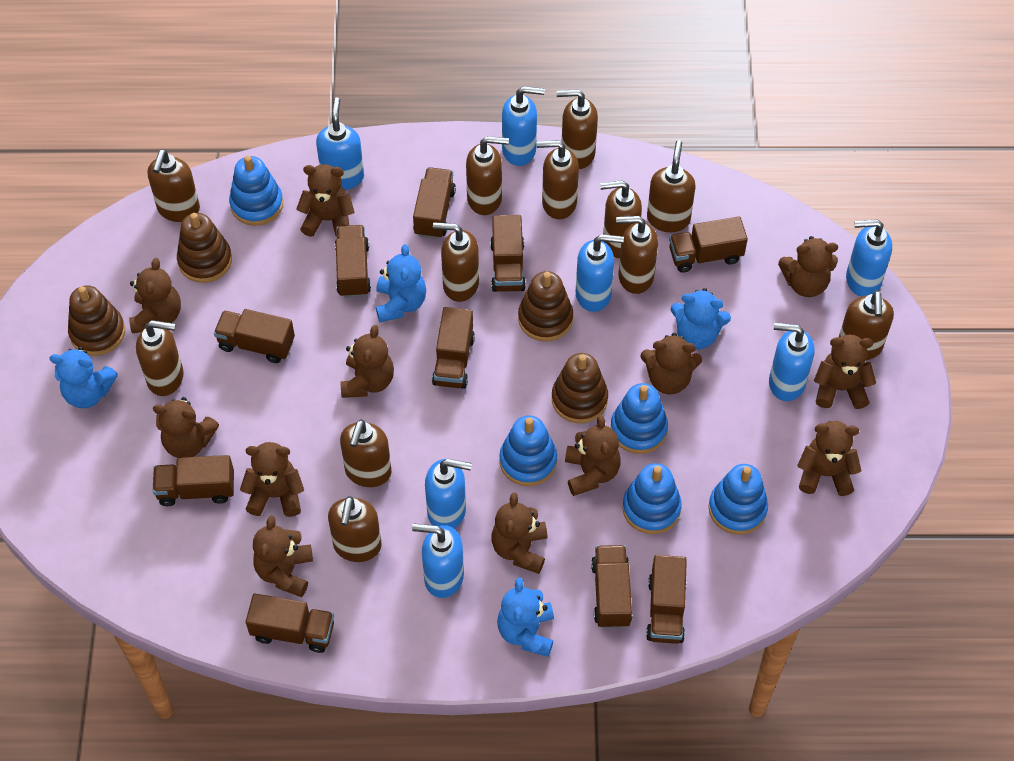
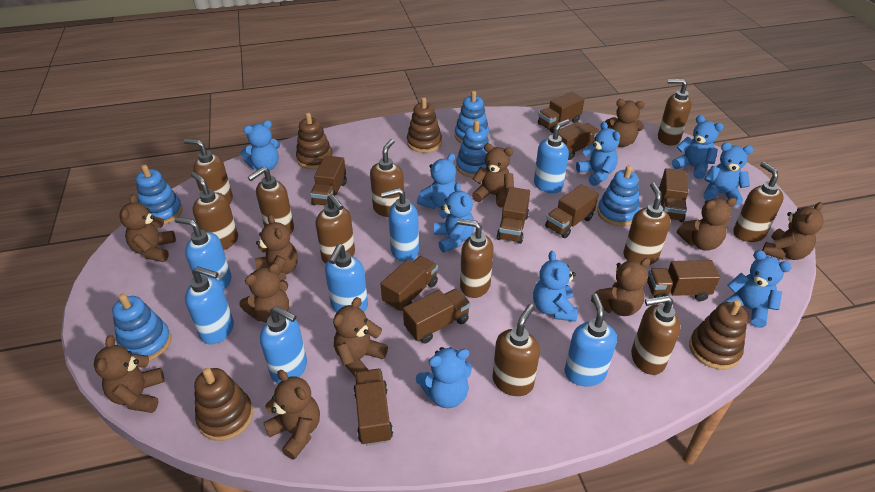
blue teddy bear: 4 -> 9
brown soap dispenser: 12 -> 11
brown teddy bear: 12 -> 11

